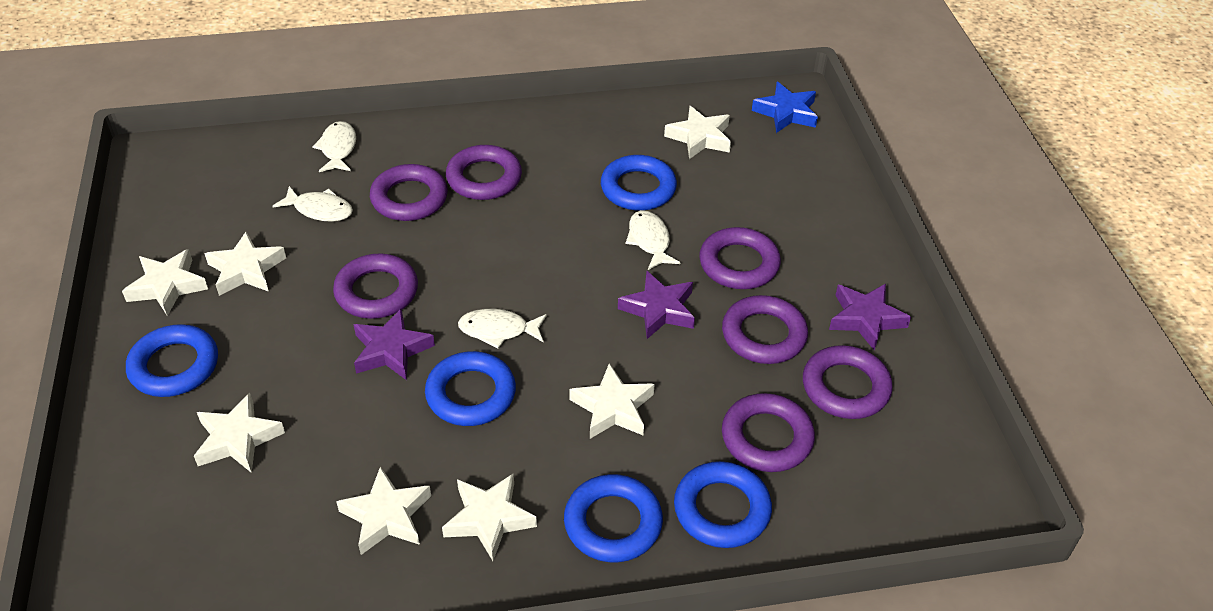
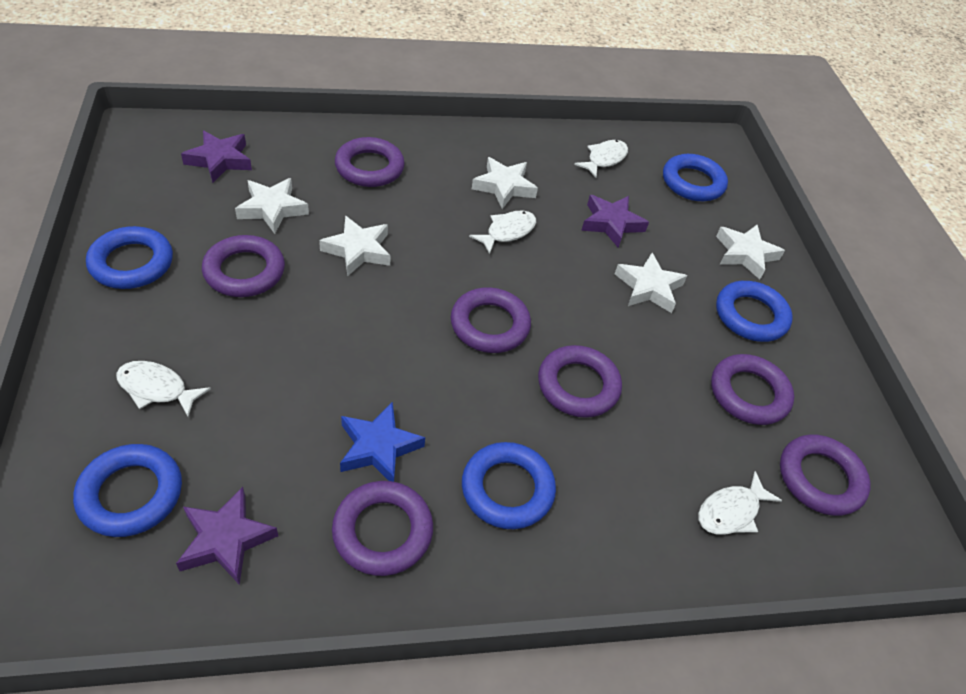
white star: 7 -> 5

